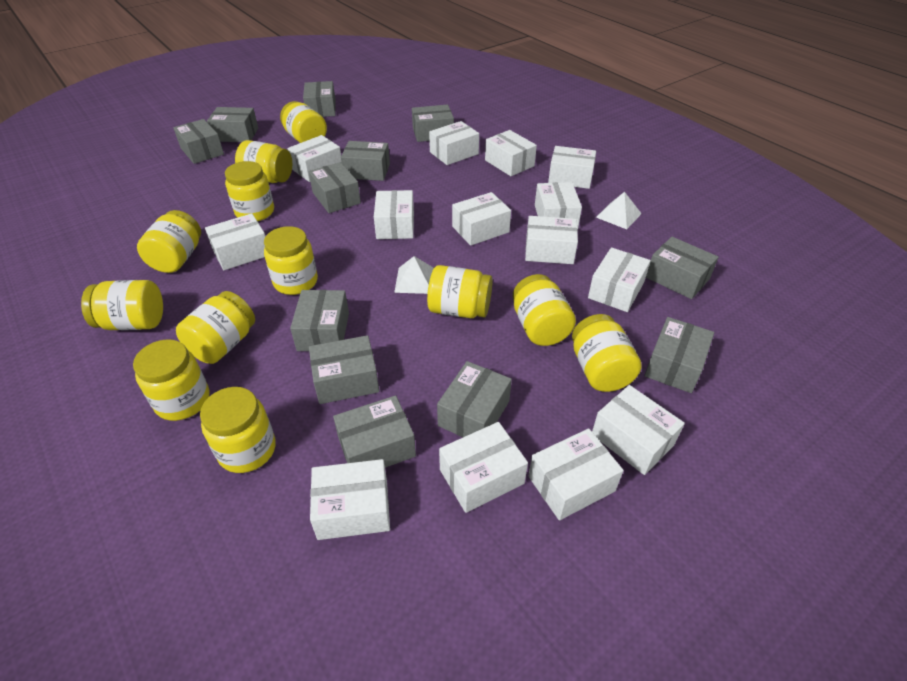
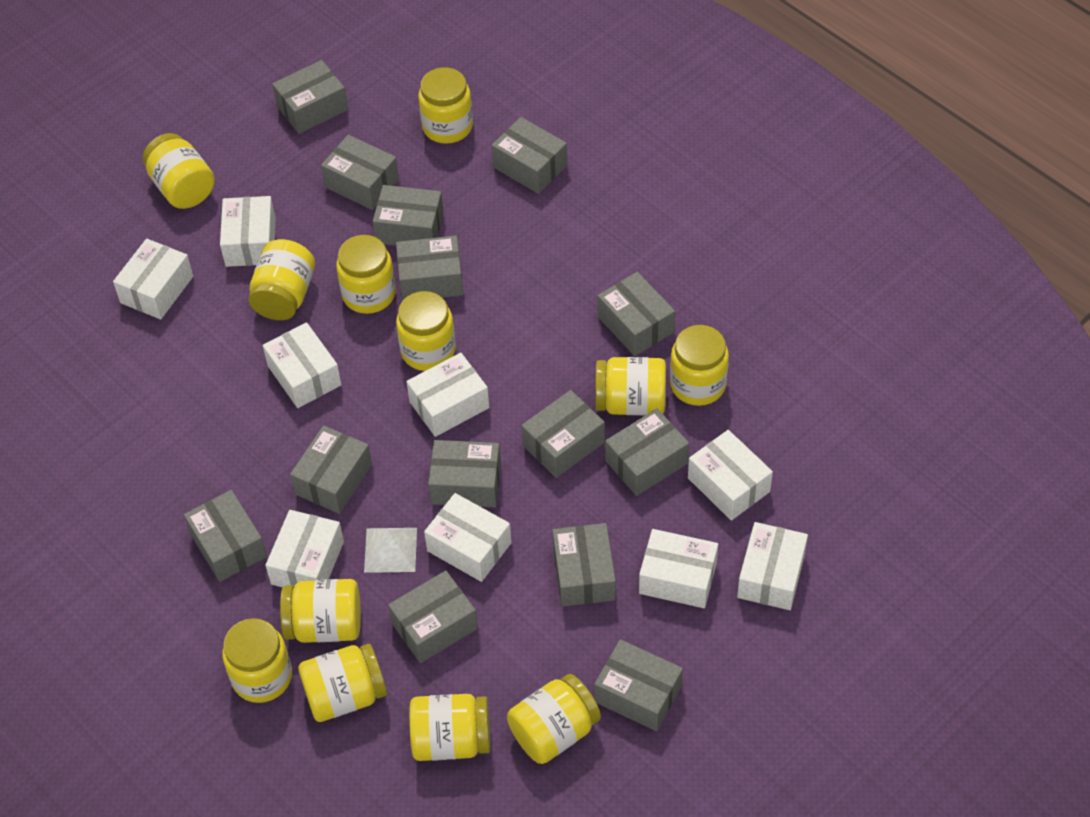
grey box: 12 -> 14
white box: 14 -> 9
white pyramid: 2 -> 1

